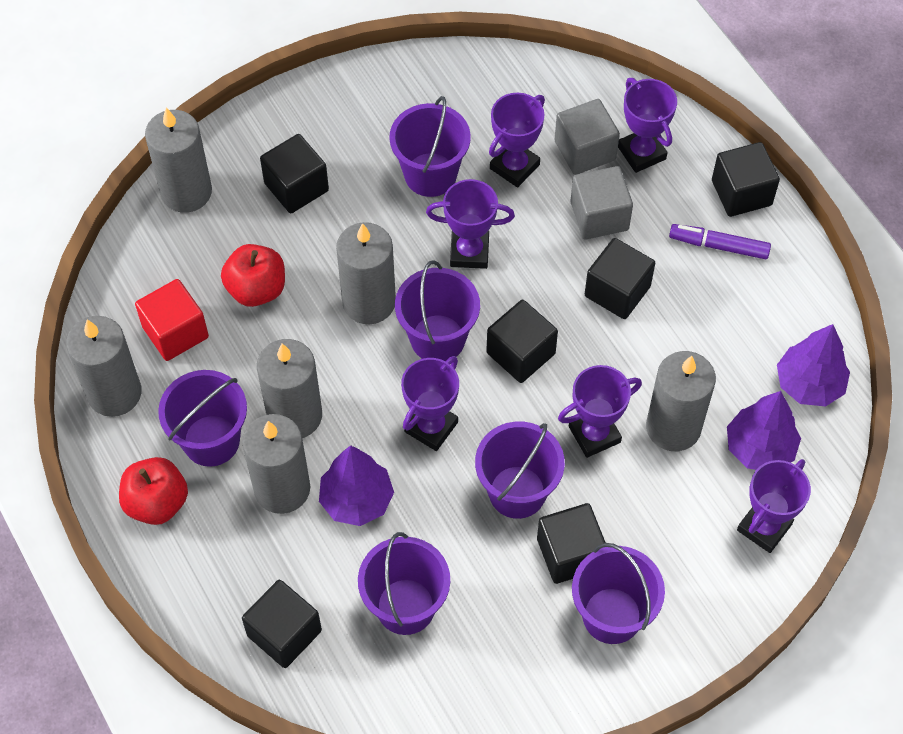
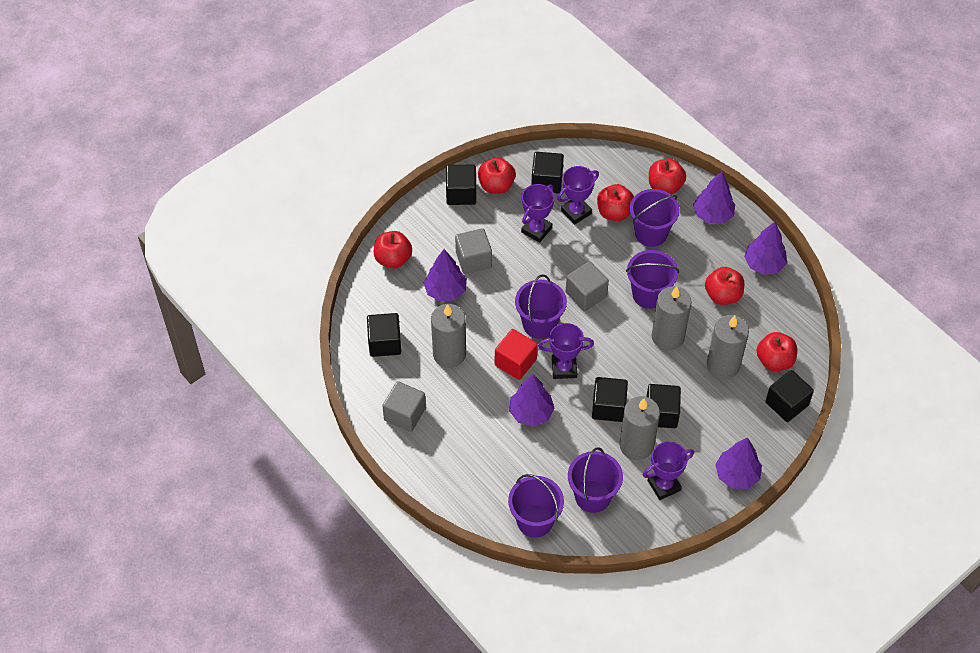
grey candle: 6 -> 4
grey cube: 2 -> 3
purple bucket: 6 -> 5
purple marker: 1 -> 0
purple tree: 3 -> 5
purple trophy: 6 -> 4
red apple: 2 -> 6

